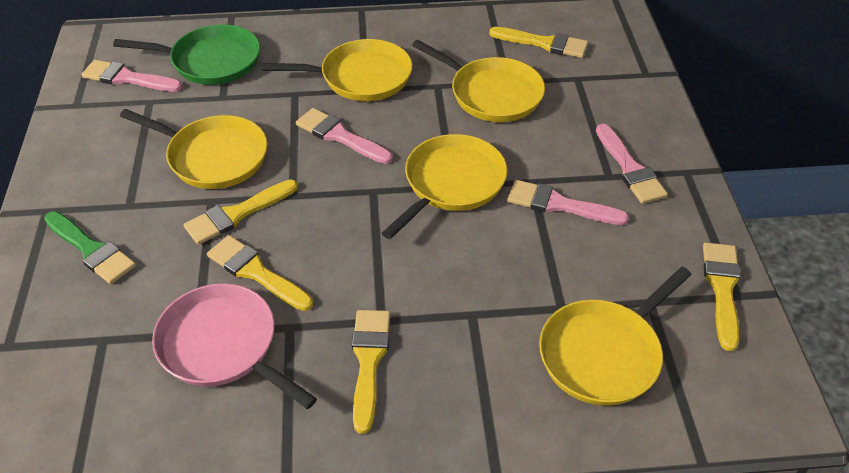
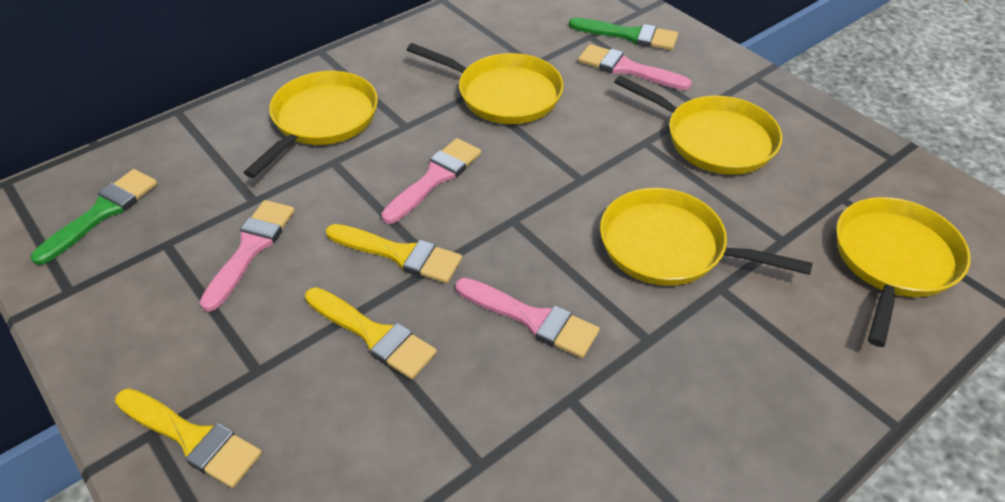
green brush: 1 -> 2
green pan: 1 -> 0
pink pan: 1 -> 0
yellow brush: 5 -> 3

